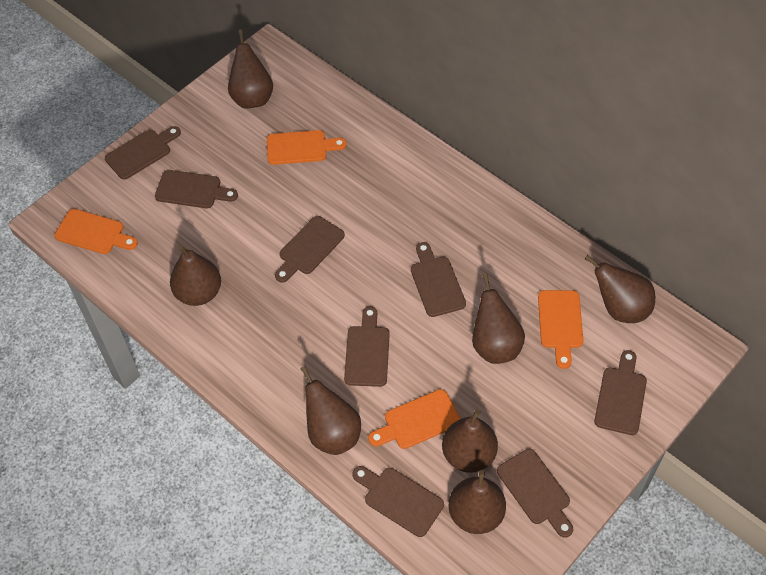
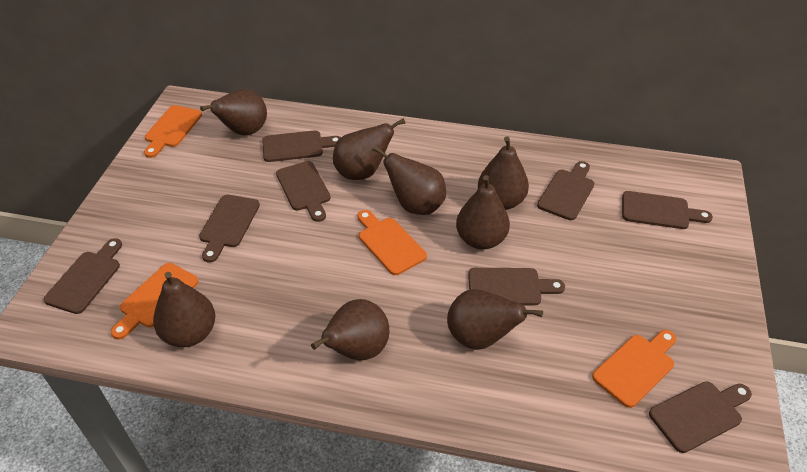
brown pear: 7 -> 8

